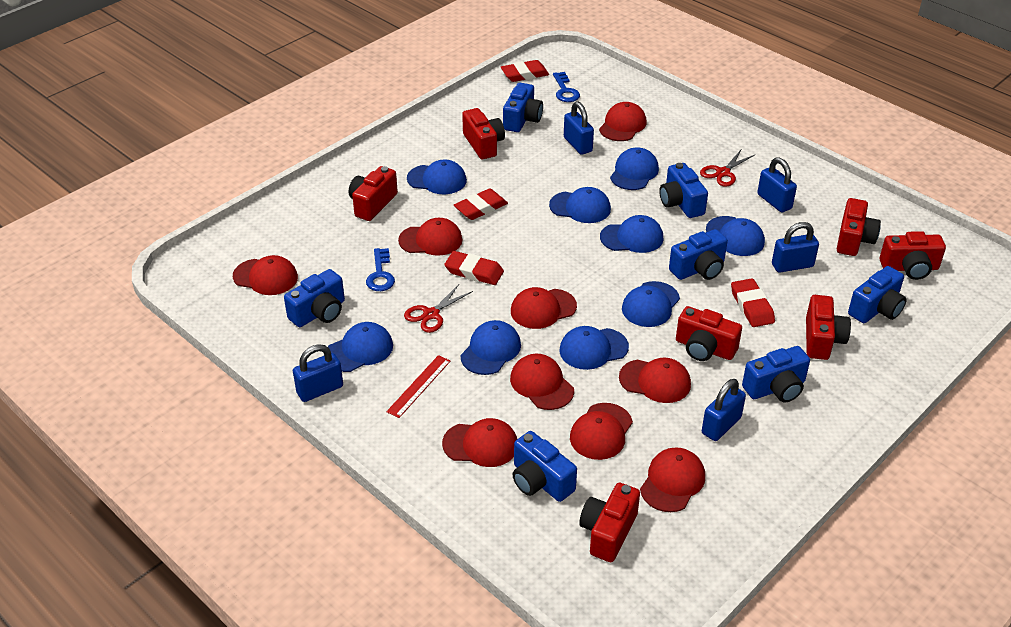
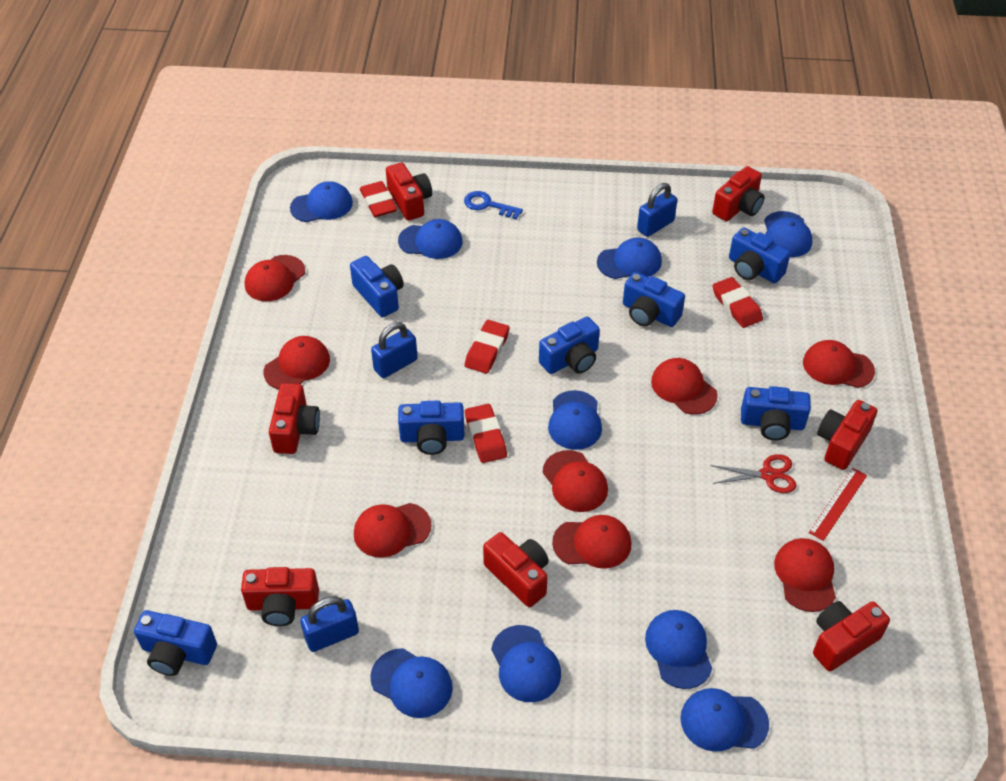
blue key: 2 -> 1
blue padlock: 5 -> 3
red cap: 9 -> 8
red scissors: 2 -> 1

